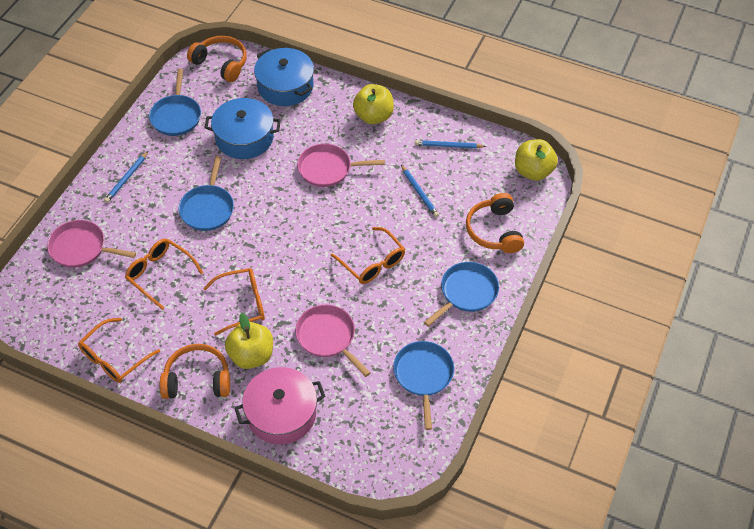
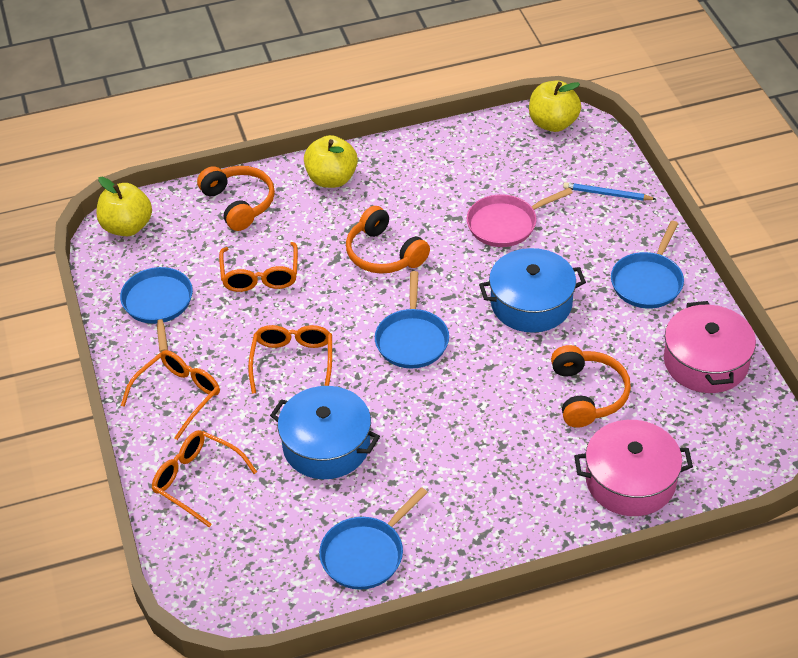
blue pencil: 3 -> 1
pink pan: 3 -> 1
pink pot: 1 -> 2

